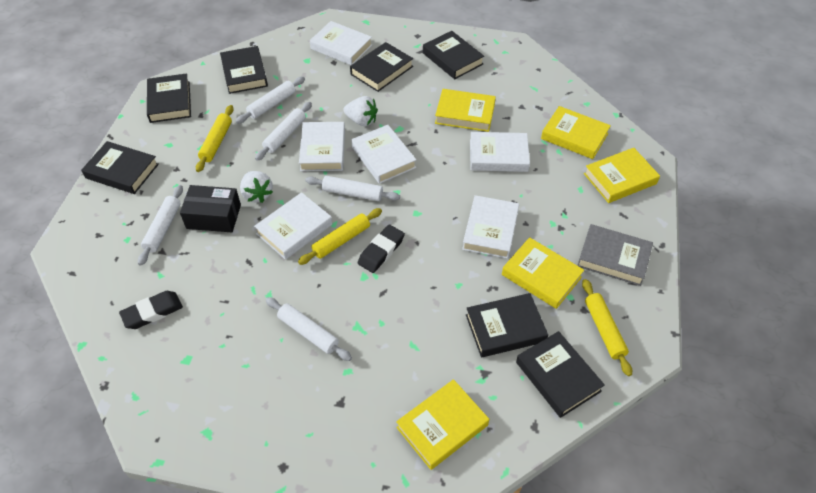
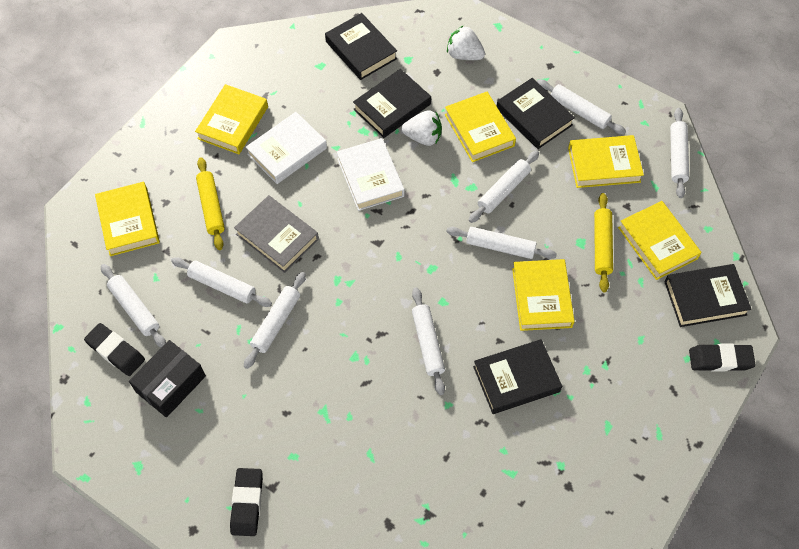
black book: 7 -> 5
black eraser: 2 -> 3
white book: 6 -> 2
white rolling pin: 5 -> 8
yellow book: 5 -> 6
yellow rolling pin: 3 -> 2

